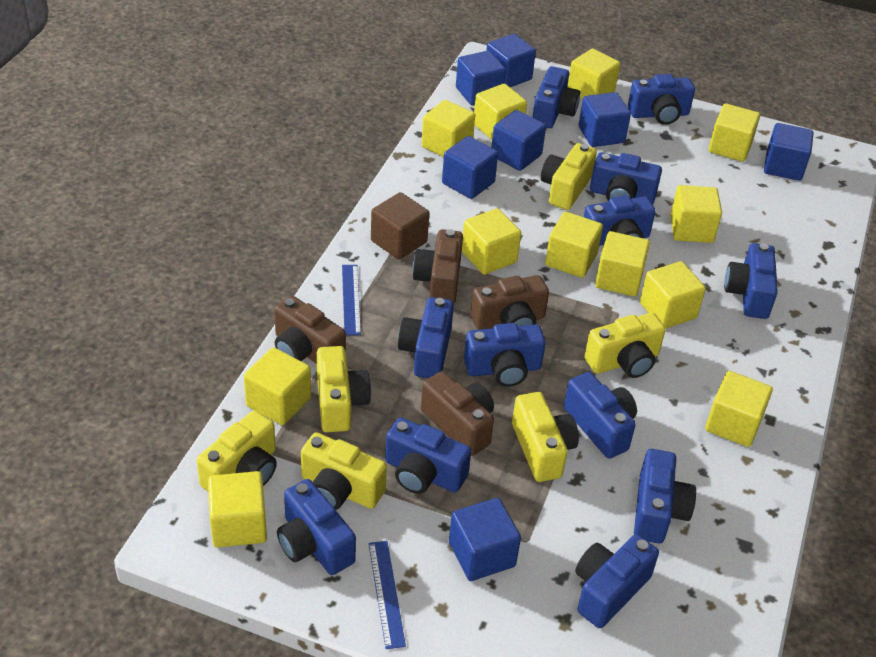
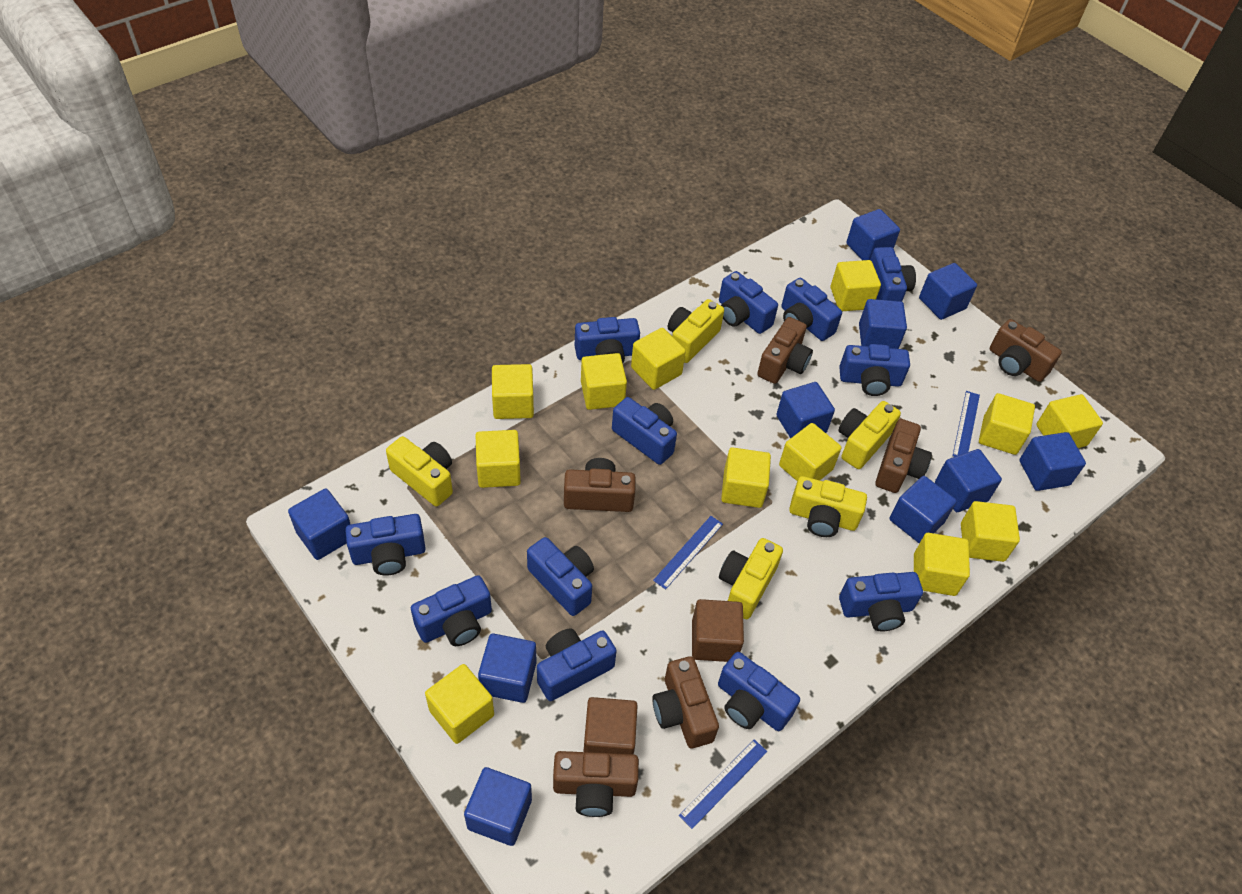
blue cube: 7 -> 10
blue ruler: 2 -> 3
brown camera: 4 -> 6
brown cube: 1 -> 2
yellow camera: 6 -> 5

